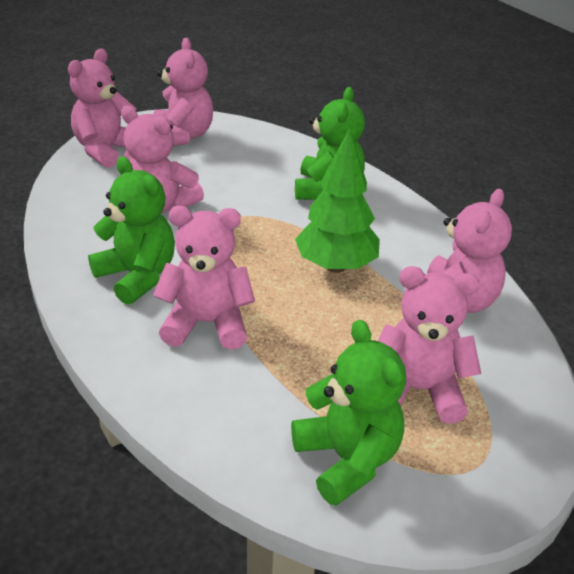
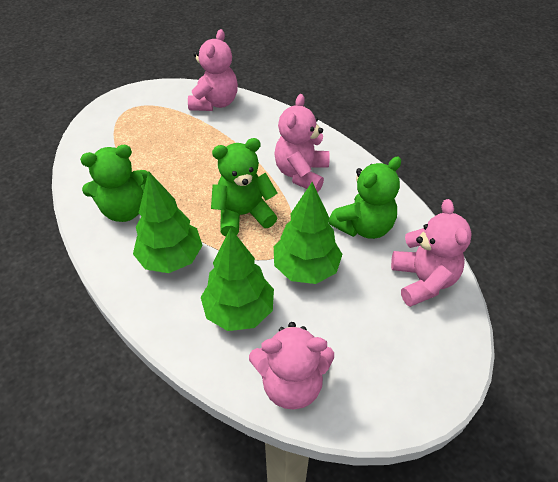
green tree: 1 -> 3
pink teddy bear: 6 -> 4

